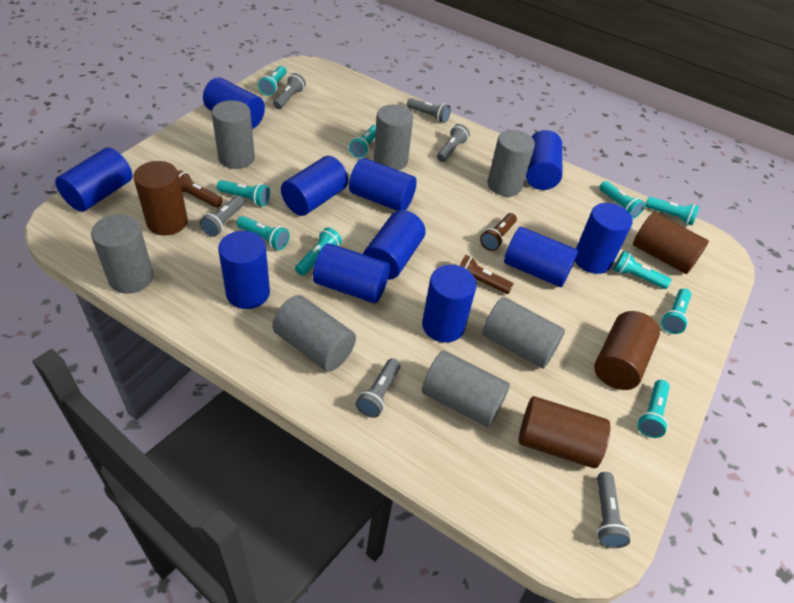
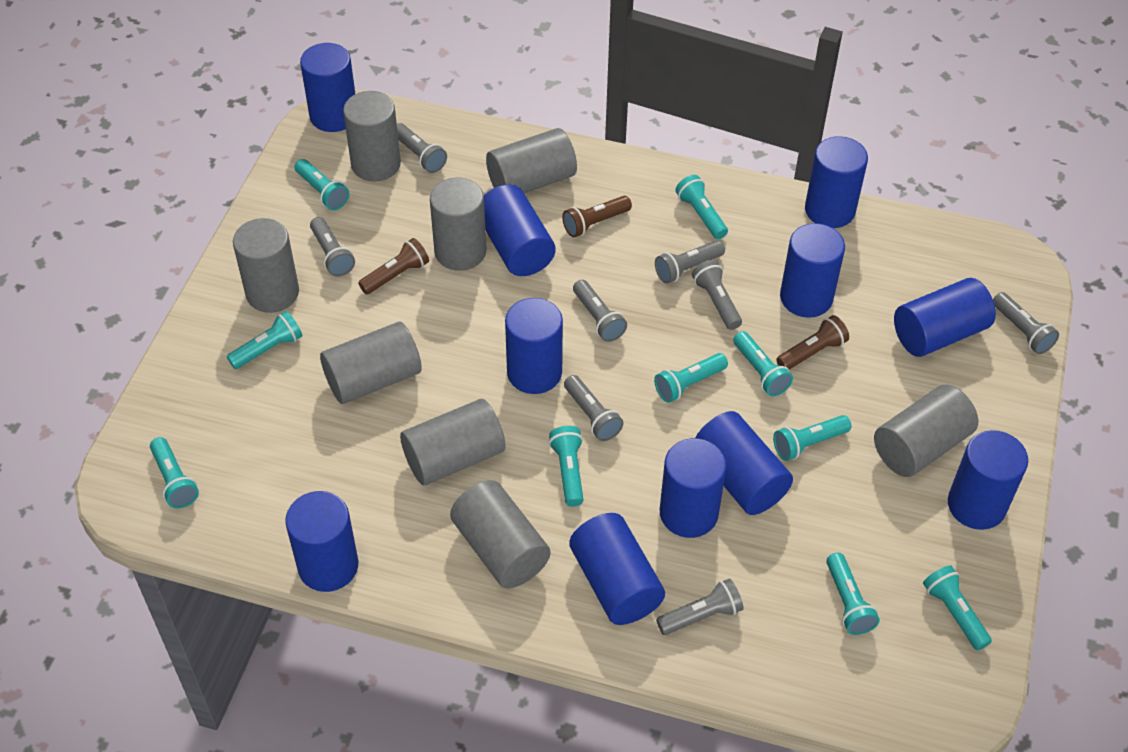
brown cylinder: 4 -> 0
grey cylinder: 7 -> 8
grey flashlight: 6 -> 8

